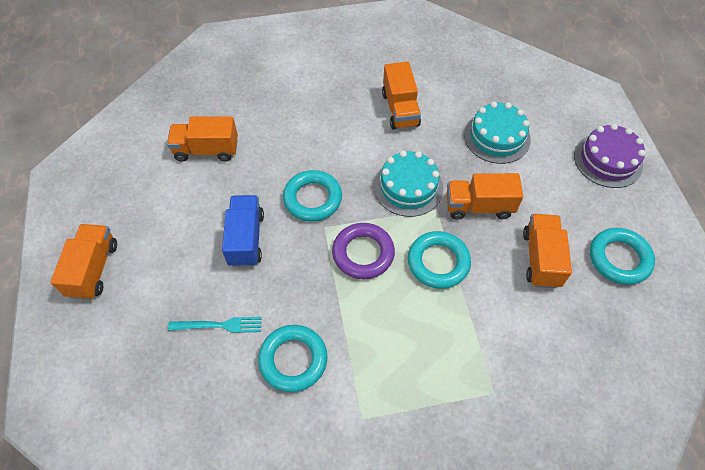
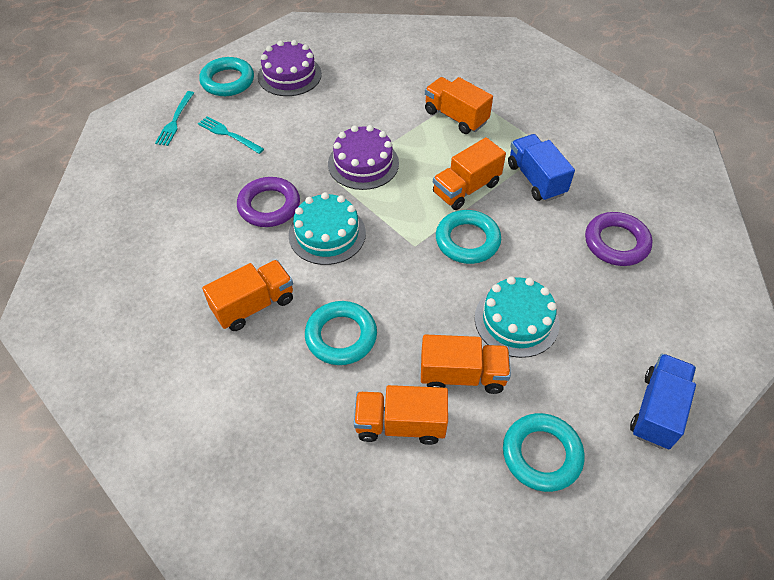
blue truck: 1 -> 2
purple cake: 1 -> 2
purple ring: 1 -> 2
turquoise fork: 1 -> 2

